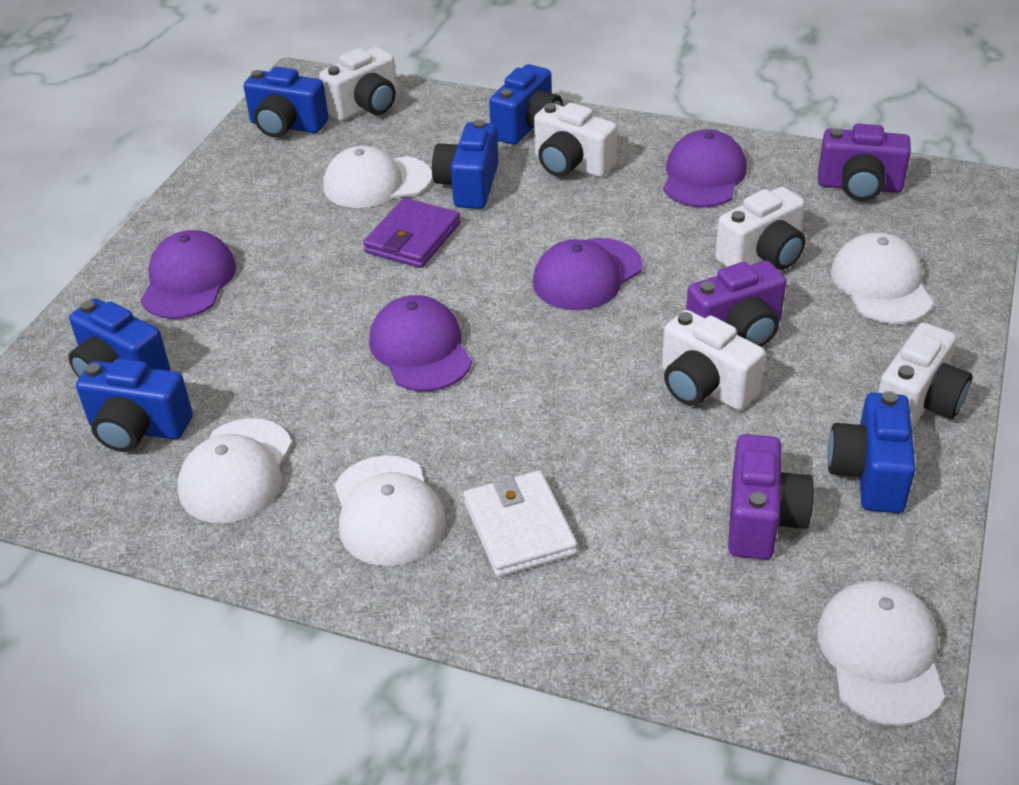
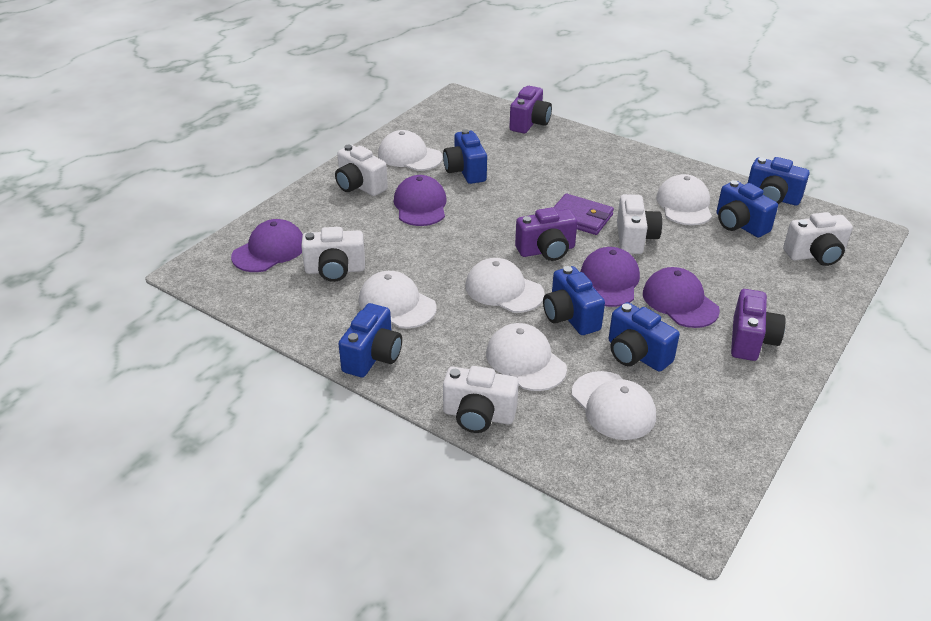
white cap: 5 -> 6
white wallet: 1 -> 0

